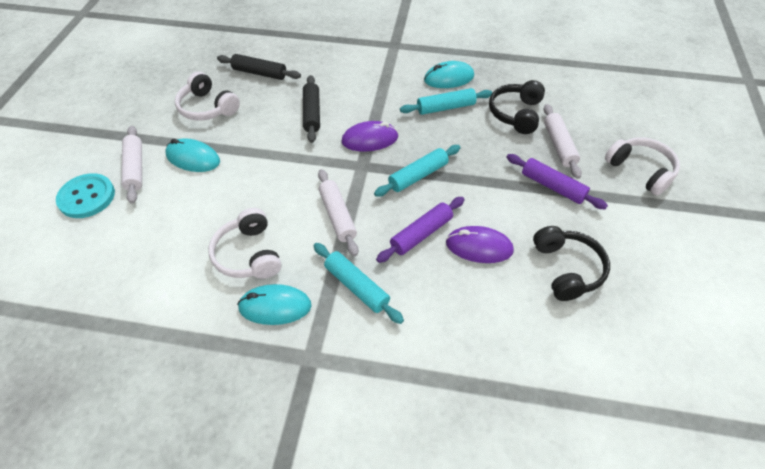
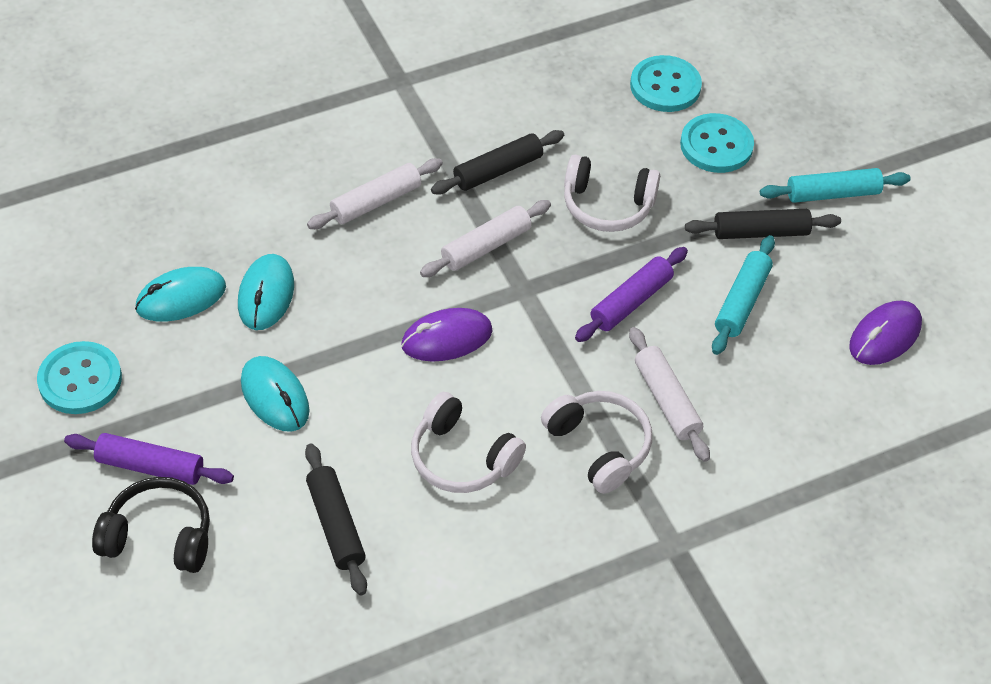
black headphones: 2 -> 1
black rolling pin: 2 -> 3
turquoise button: 1 -> 3
turquoise rolling pin: 3 -> 2

